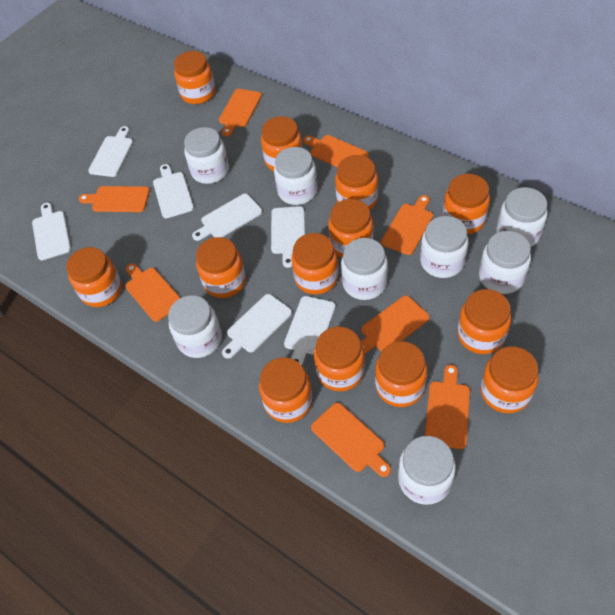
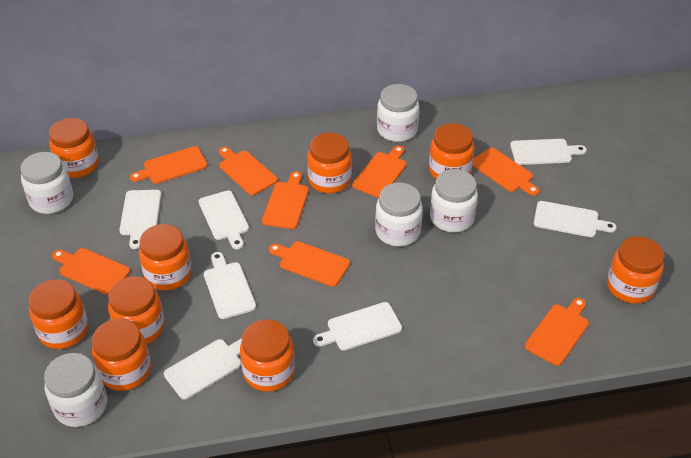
orange jar: 13 -> 9
white jar: 8 -> 5

